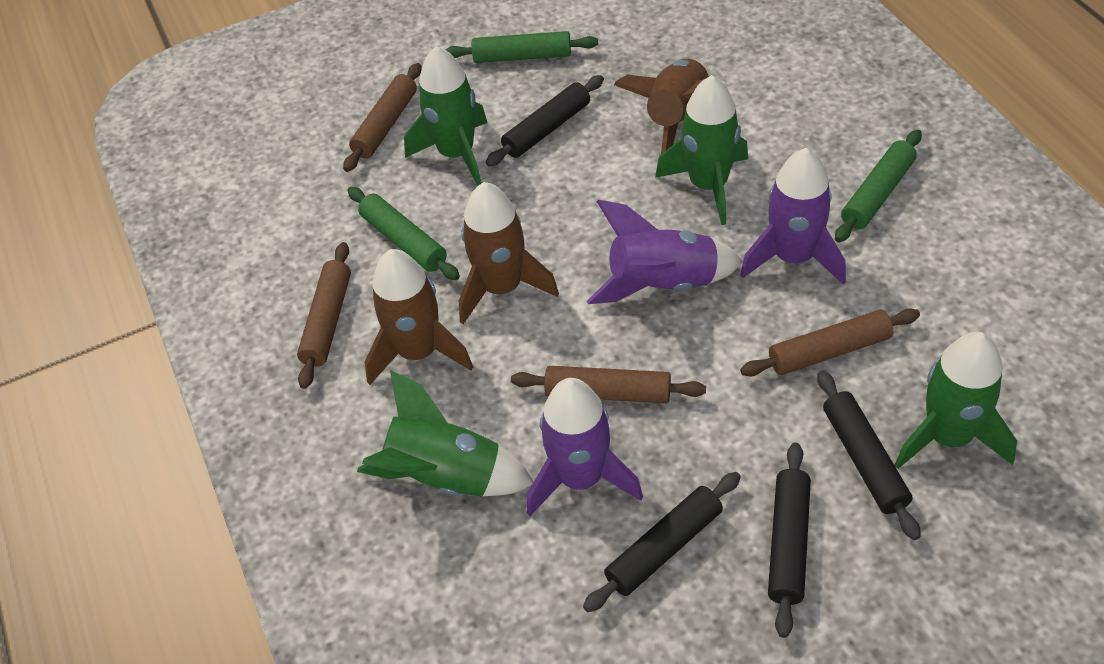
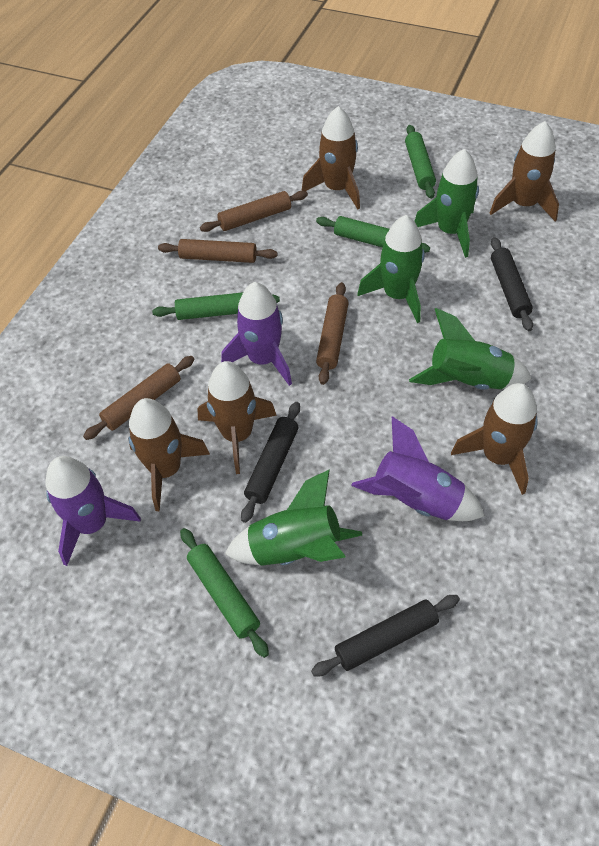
black rolling pin: 4 -> 3
brown rocket: 3 -> 5
green rolling pin: 3 -> 4

